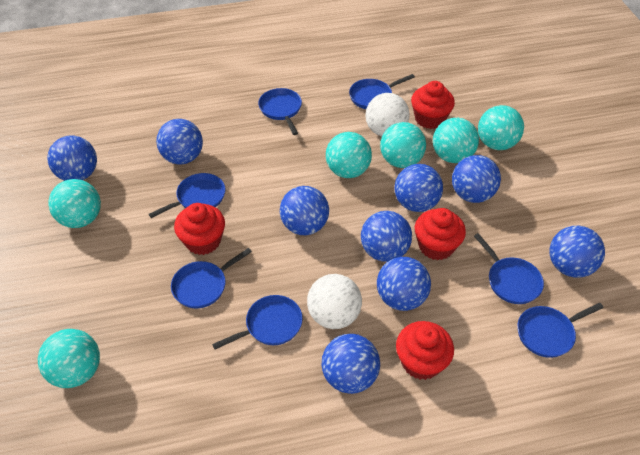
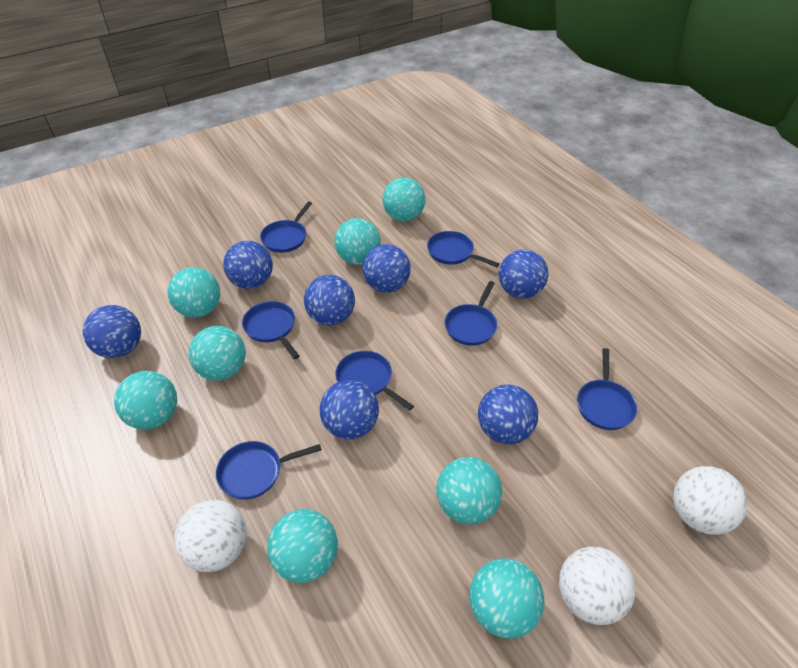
blue ball: 9 -> 7
red cupcake: 4 -> 0
turquoise ball: 6 -> 8
white ball: 2 -> 3

